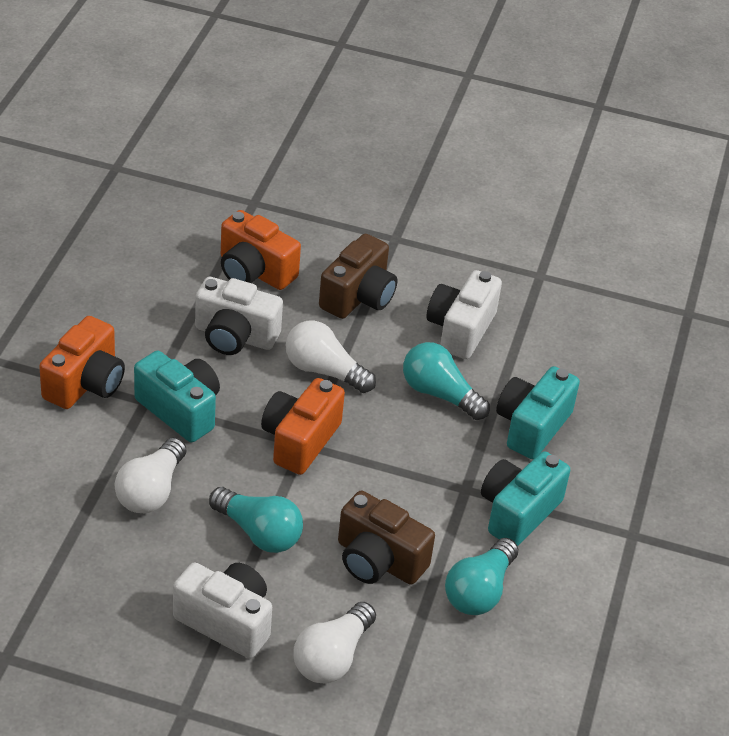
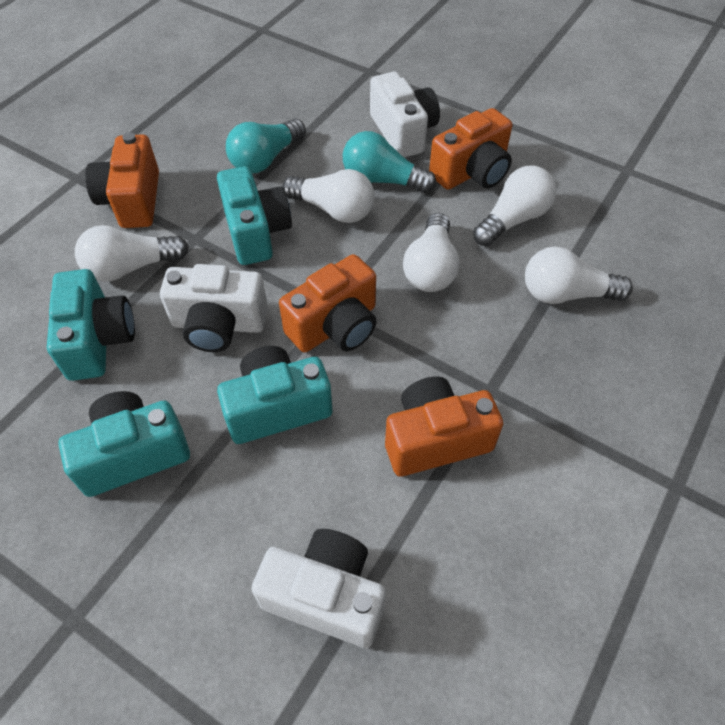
brown camera: 2 -> 0
orange camera: 3 -> 4
turquoise camera: 3 -> 4
turquoise light bulb: 3 -> 2
white light bulb: 3 -> 5

